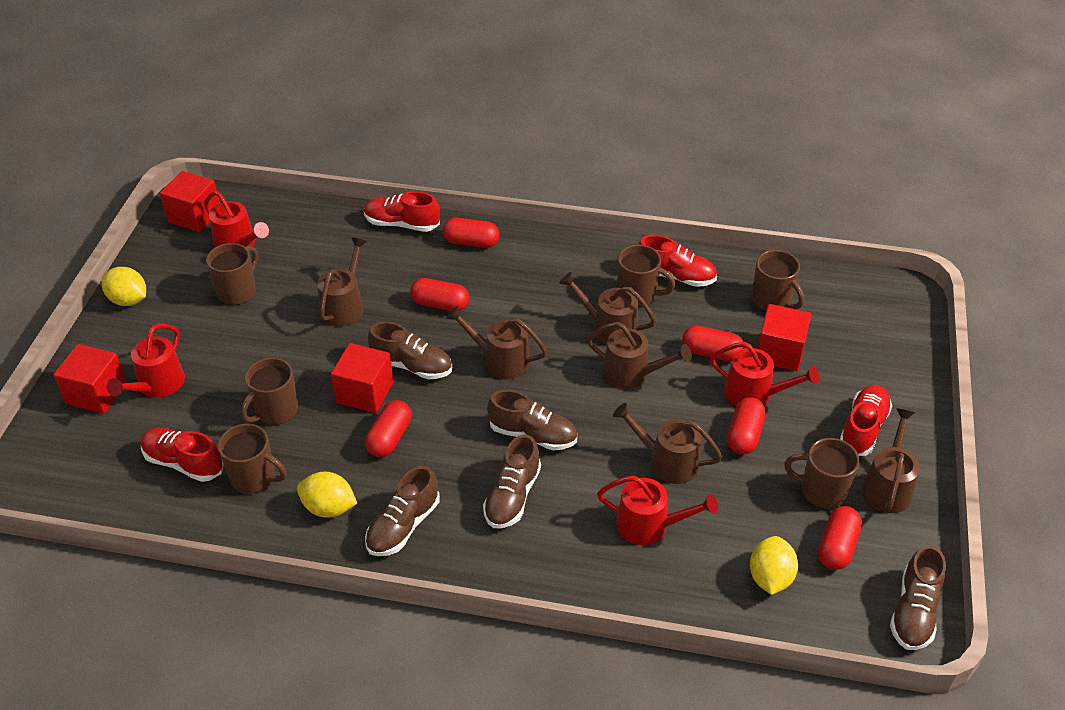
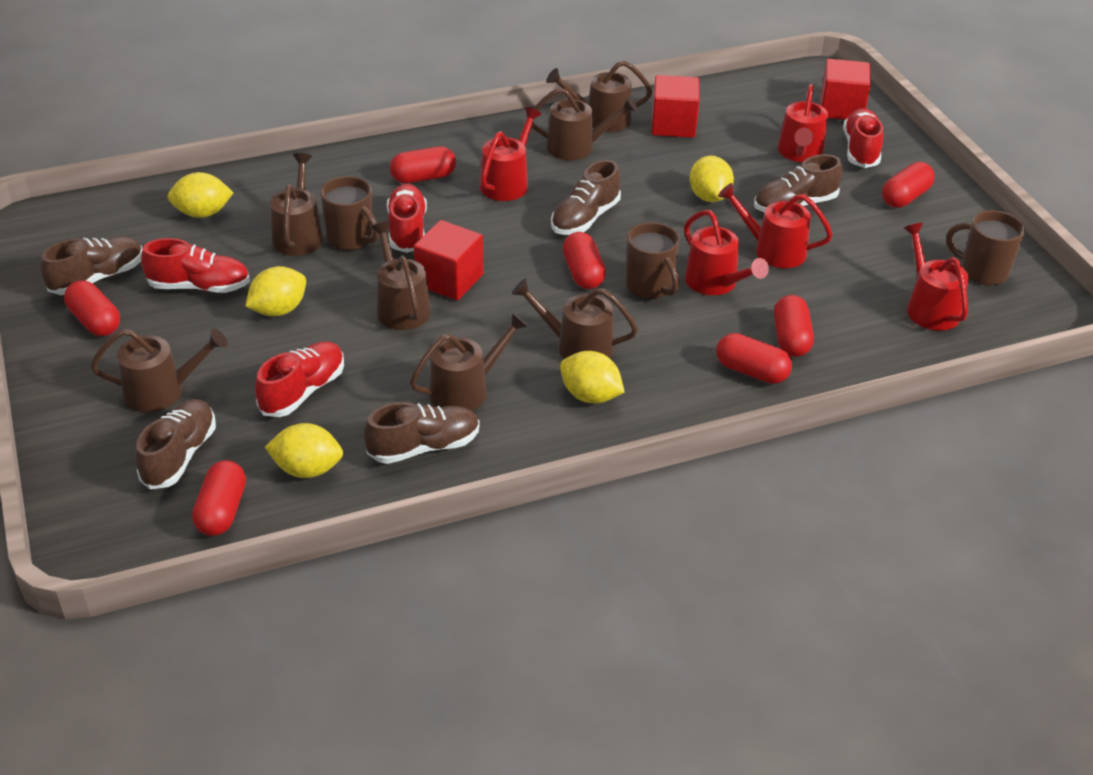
brown mug: 6 -> 3
brown watering can: 6 -> 7
red capsule: 6 -> 7
red cube: 4 -> 3
red watering can: 4 -> 5
yellow lemon: 3 -> 5

